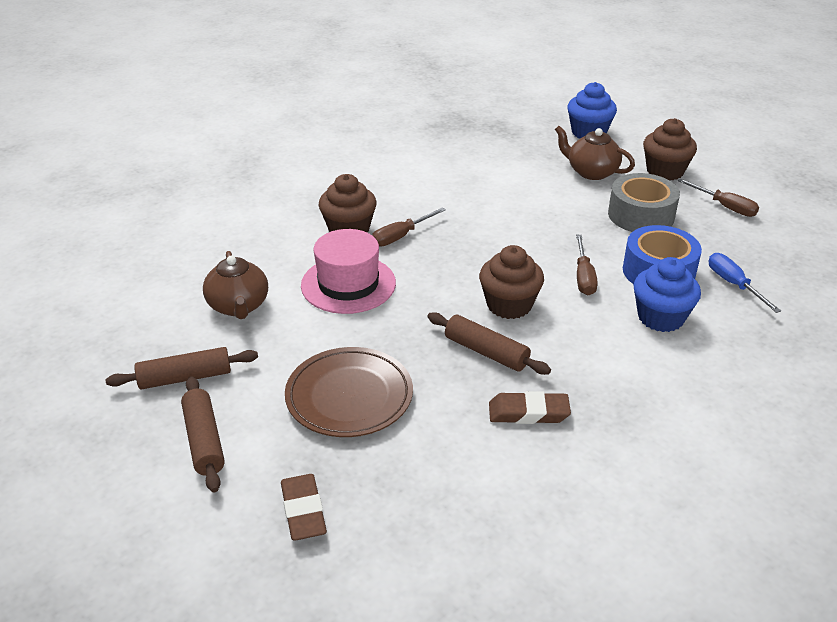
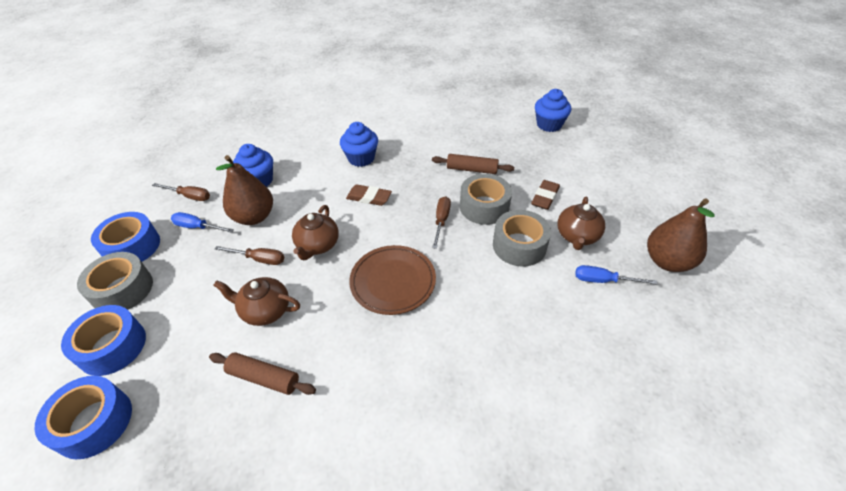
blue cupcake: 2 -> 3
blue screwdriver: 1 -> 2
blue tape: 1 -> 3
brown cupcake: 3 -> 0
brown pear: 0 -> 2
brown rolling pin: 3 -> 2
brown teapot: 2 -> 3
grey tape: 1 -> 3
pink hat: 1 -> 0

